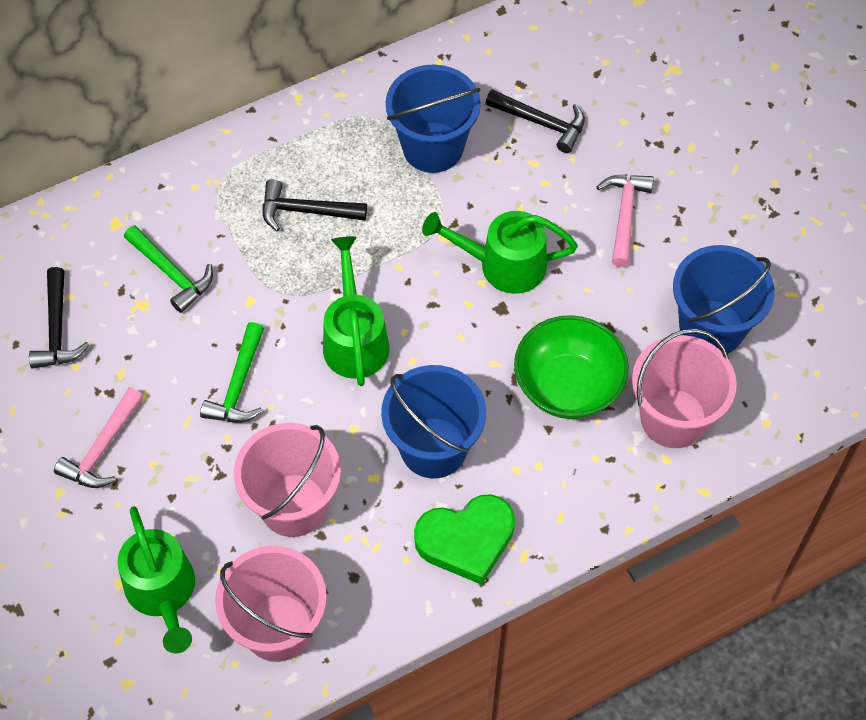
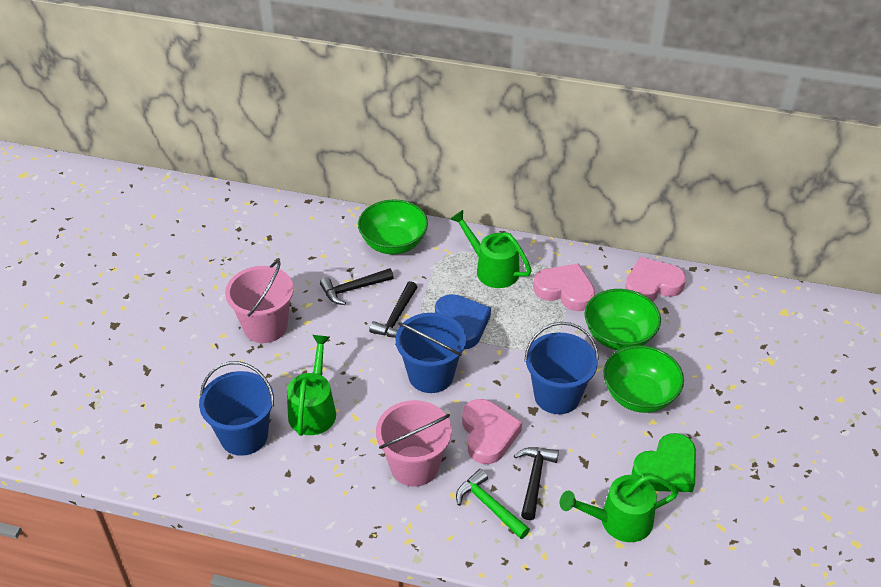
blue heart: 0 -> 1
green bowl: 1 -> 3
green hammer: 2 -> 1
pink bucket: 3 -> 2
pink hammer: 2 -> 0
pink heart: 0 -> 3

